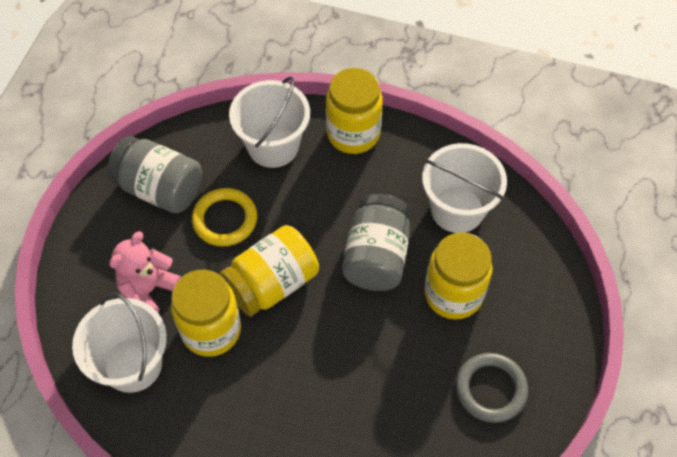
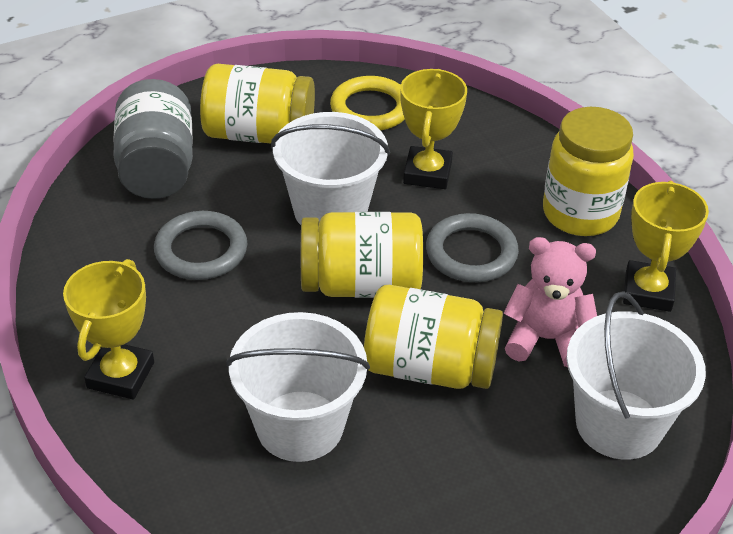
grey jar: 2 -> 1
grey ring: 1 -> 2
yellow trophy: 0 -> 3

